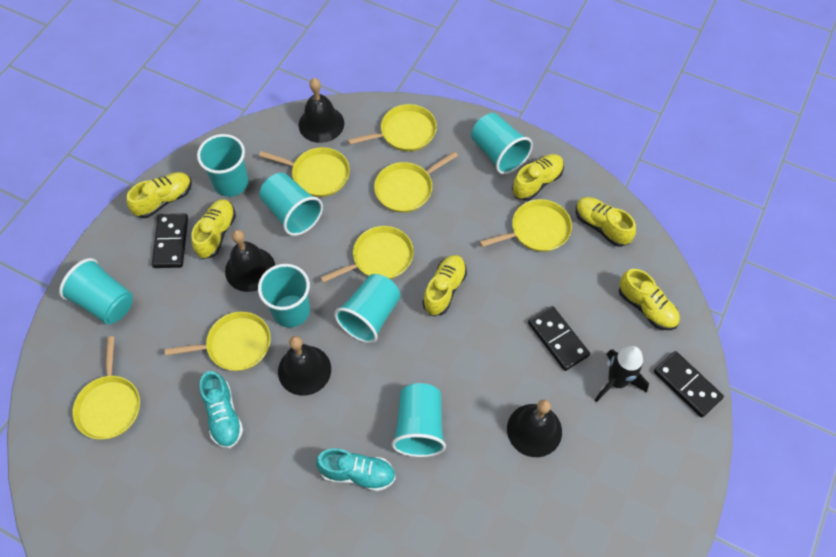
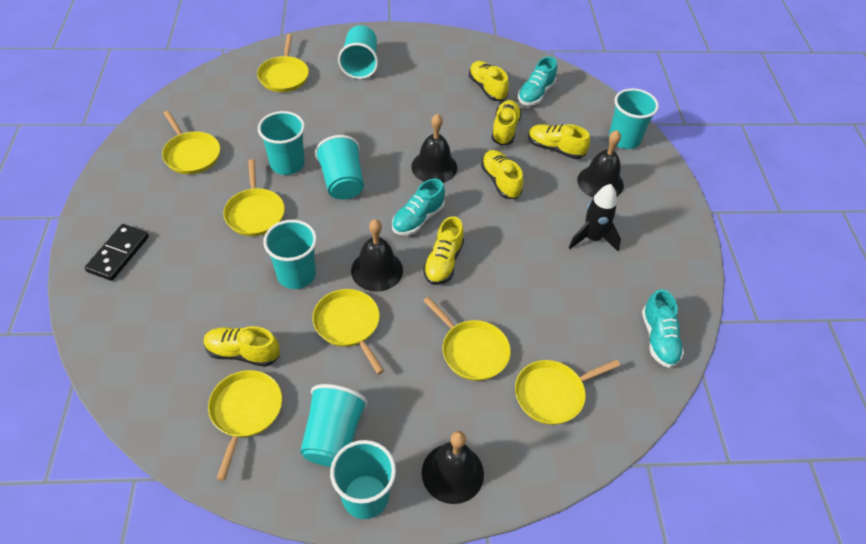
black domino: 3 -> 1
turquoise shoe: 2 -> 3

